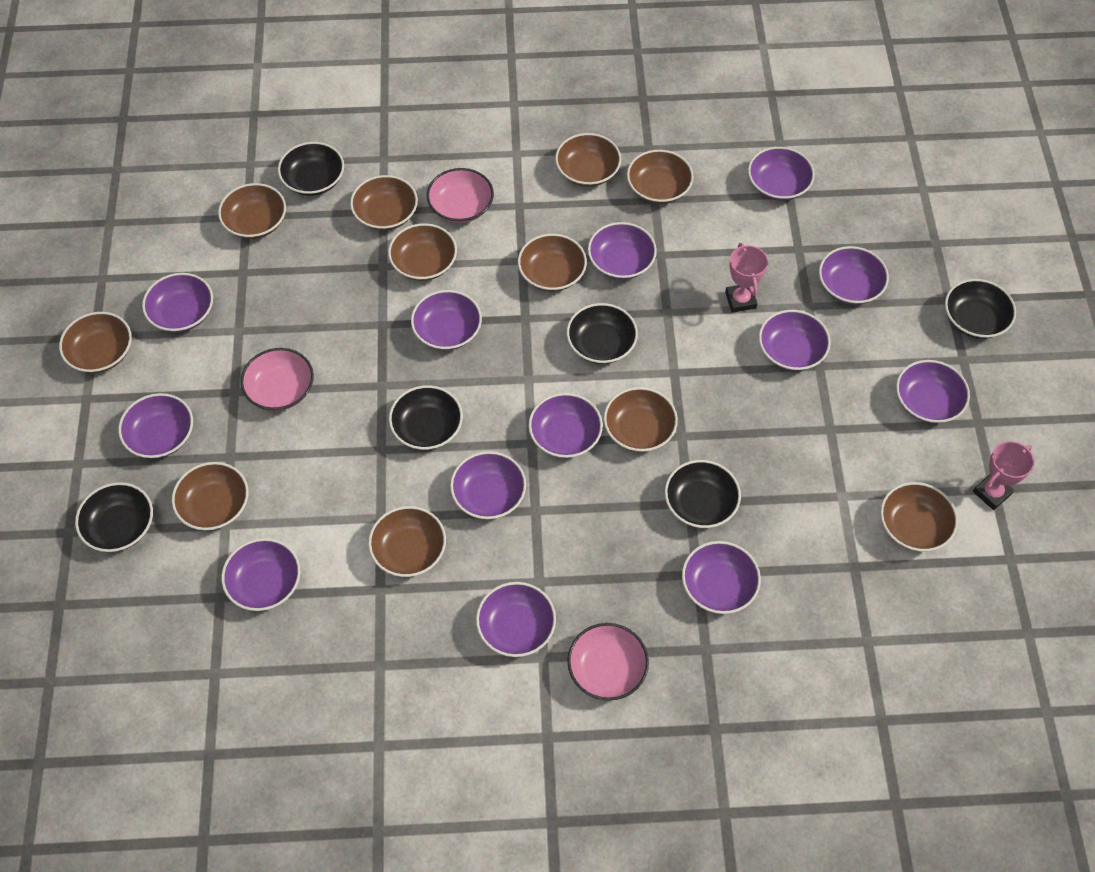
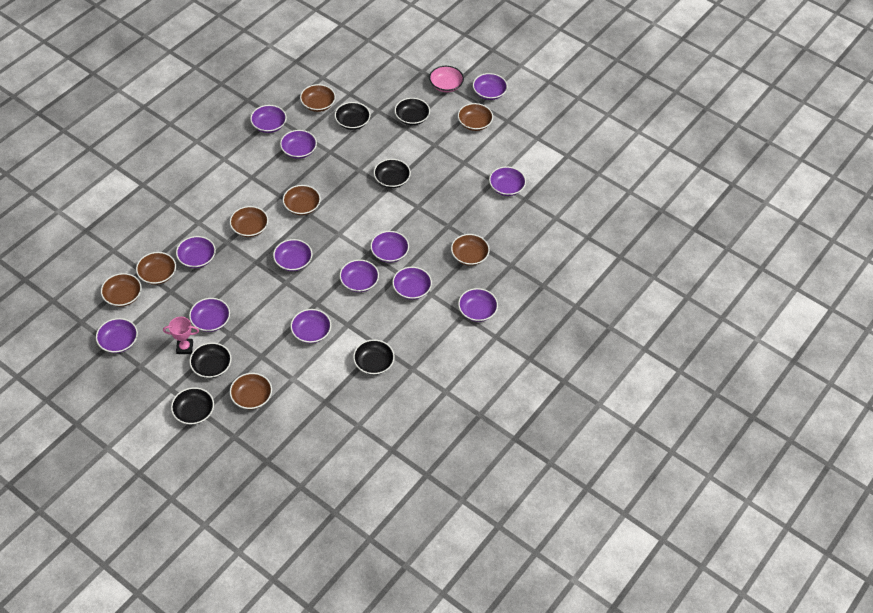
brown bowl: 11 -> 8
pink bowl: 3 -> 1
pink trophy: 2 -> 1

